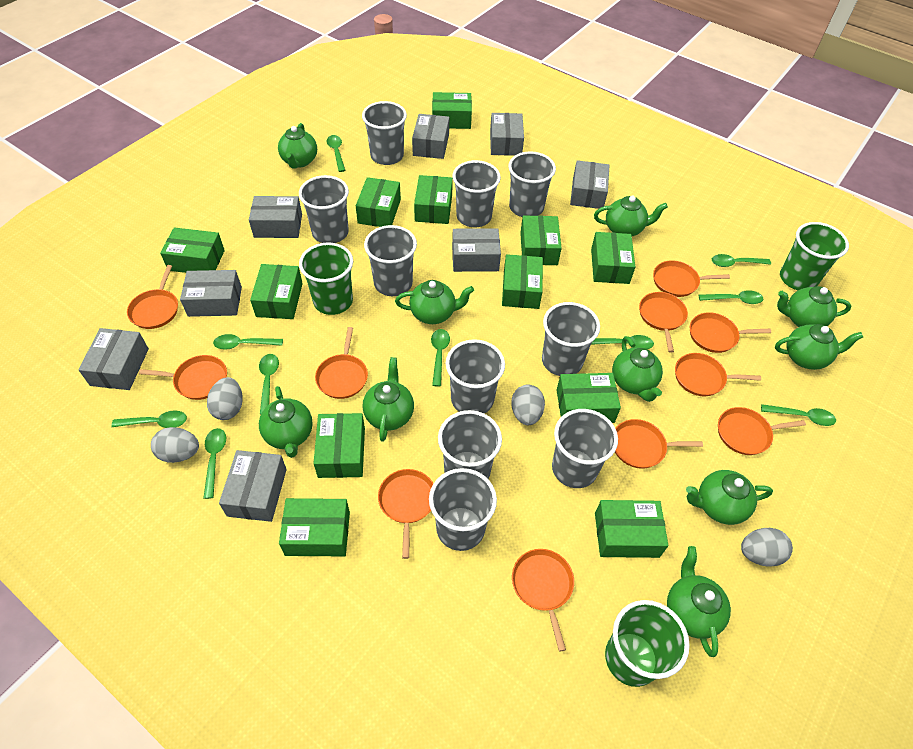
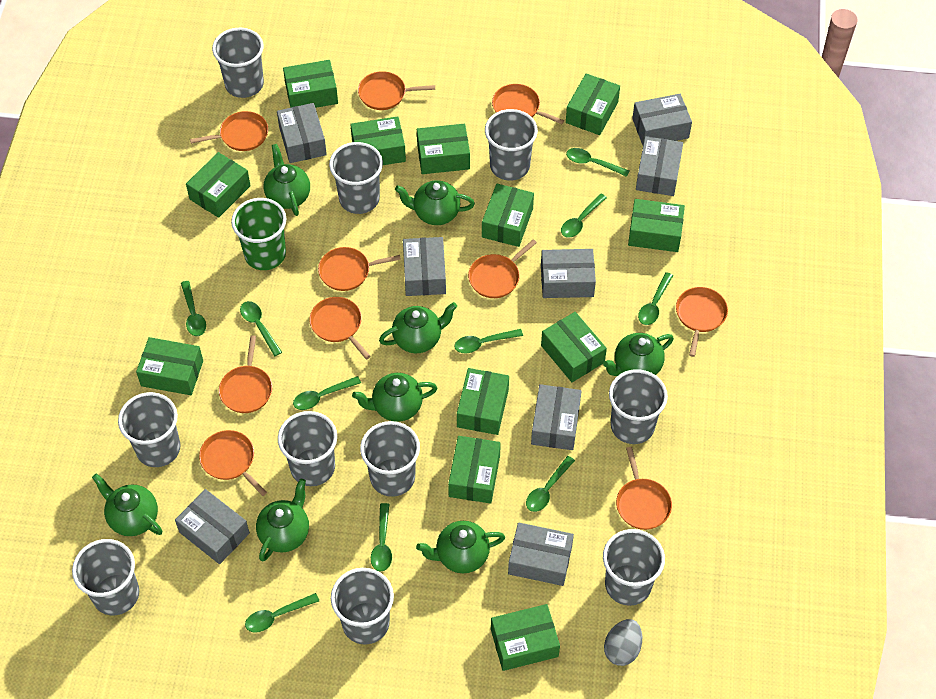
green cup: 3 -> 1
green teapot: 10 -> 8
grey egg: 4 -> 1
orange pan: 11 -> 10

